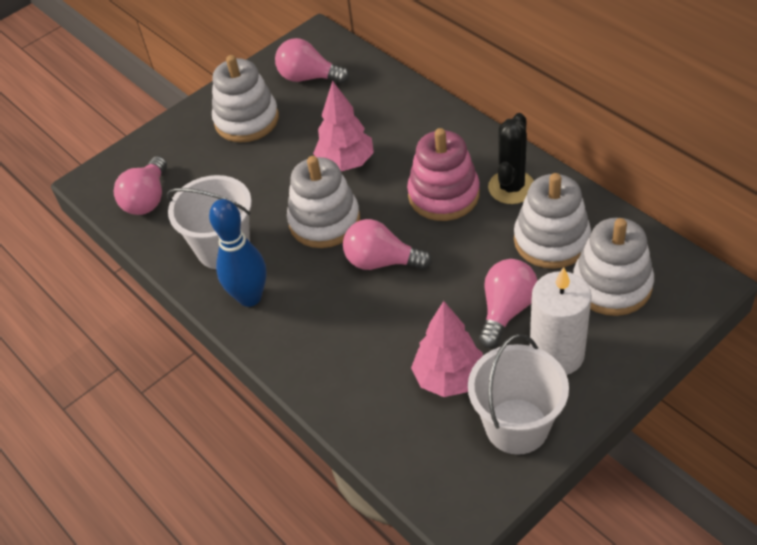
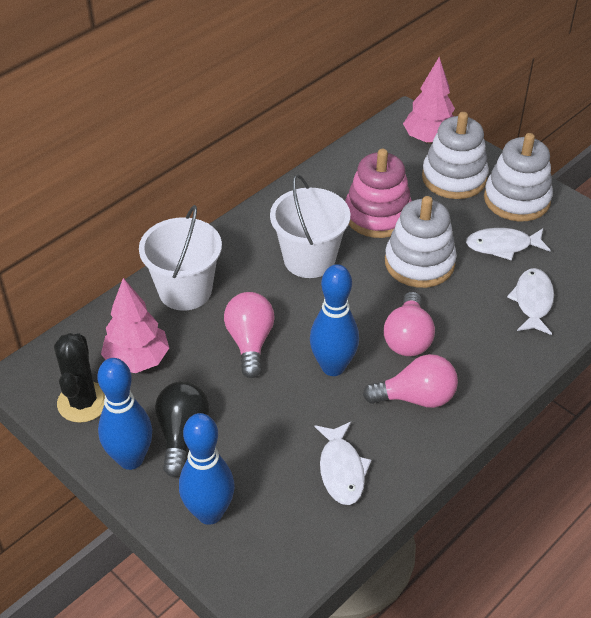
black light bulb: 0 -> 1
blue bowling pin: 1 -> 3
pink light bulb: 4 -> 3
white candle: 1 -> 0
white fish: 0 -> 3
white stacking toy: 4 -> 3

